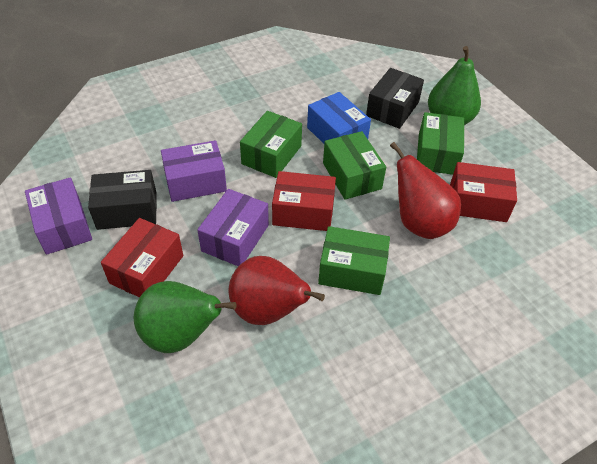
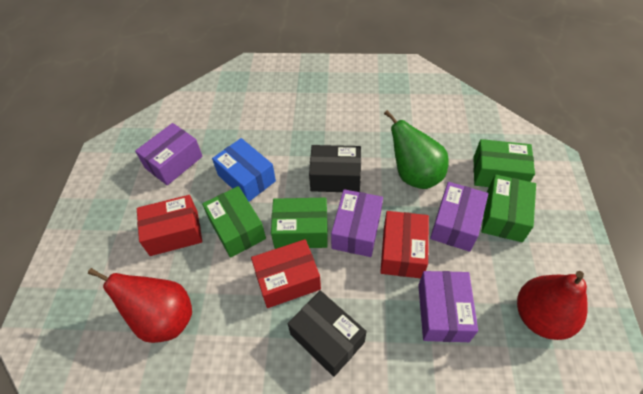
green pear: 2 -> 1
purple box: 3 -> 4

